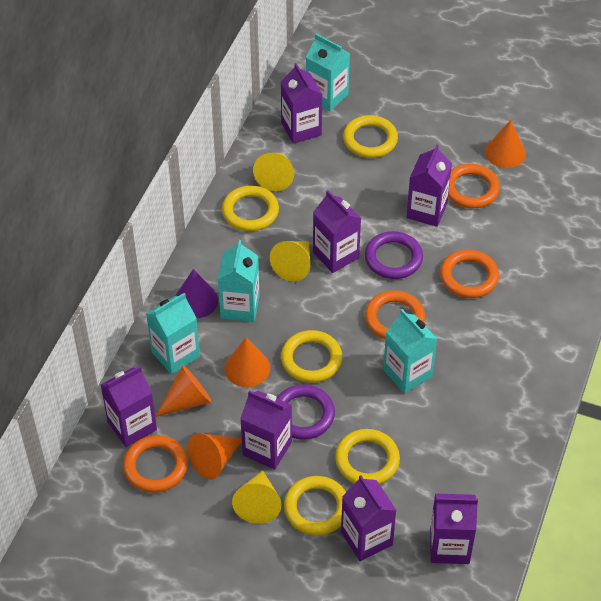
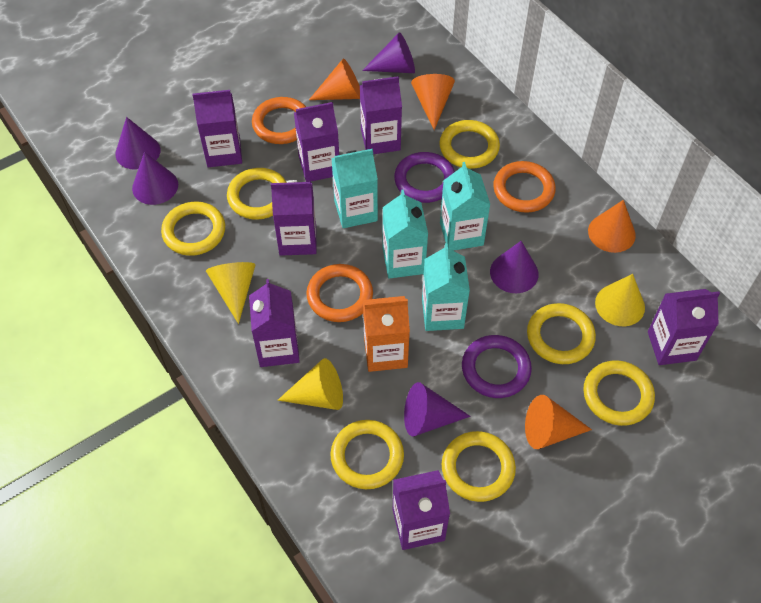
orange carton: 0 -> 1
orange ring: 4 -> 3
purple cone: 1 -> 5
yellow ring: 5 -> 7

